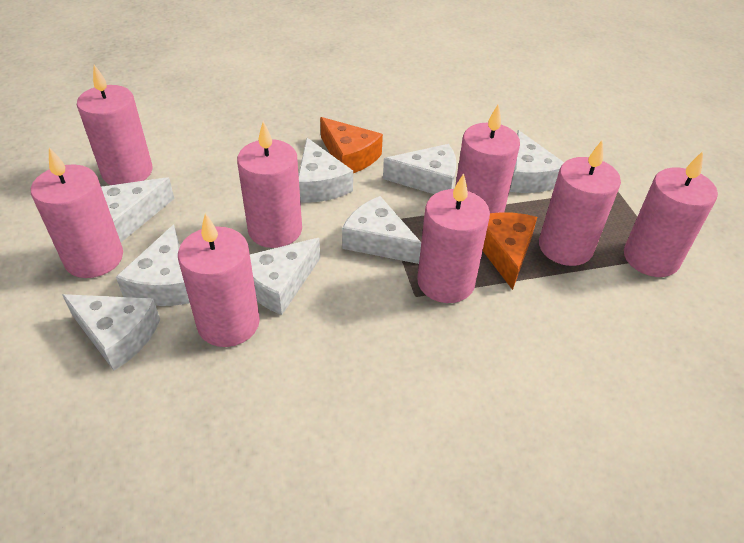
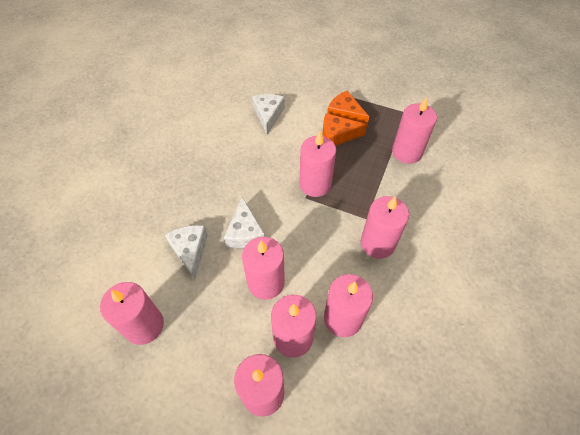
white cheese: 8 -> 3

